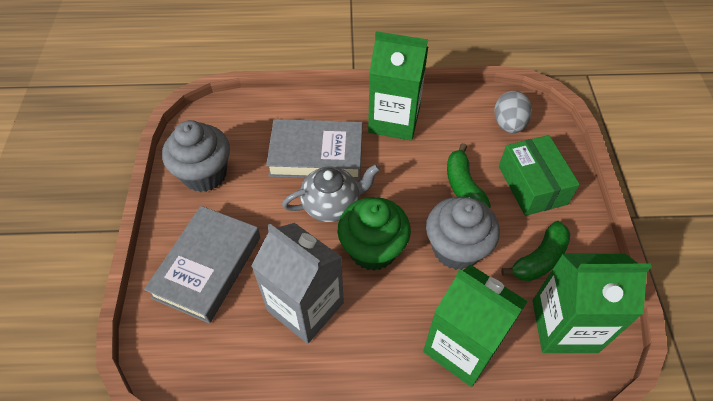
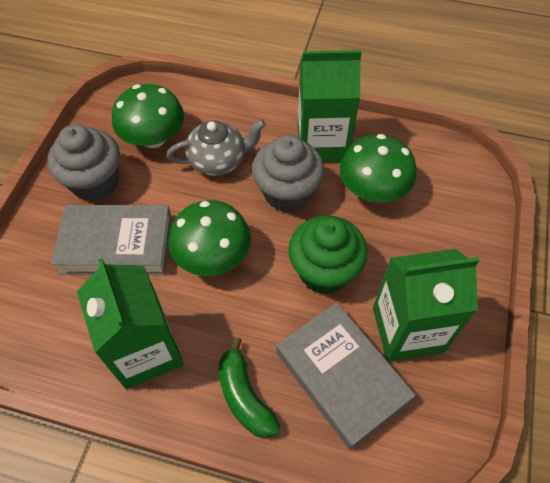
green banana: 2 -> 1
green box: 1 -> 0
green mushroom: 0 -> 3
grey carton: 1 -> 0
grey egg: 1 -> 0

